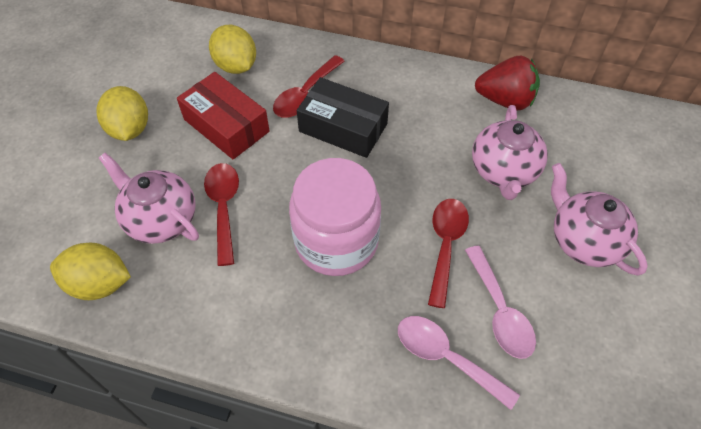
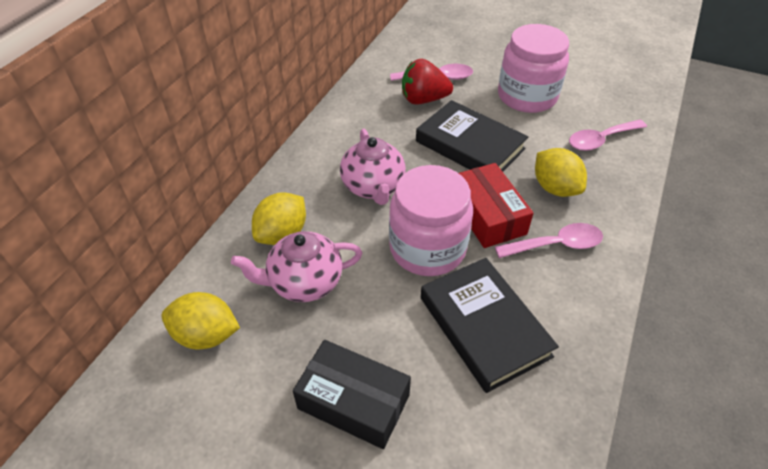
black book: 0 -> 2
pink jar: 1 -> 2
pink spoon: 2 -> 3
pink teapot: 3 -> 2
red spoon: 3 -> 0

